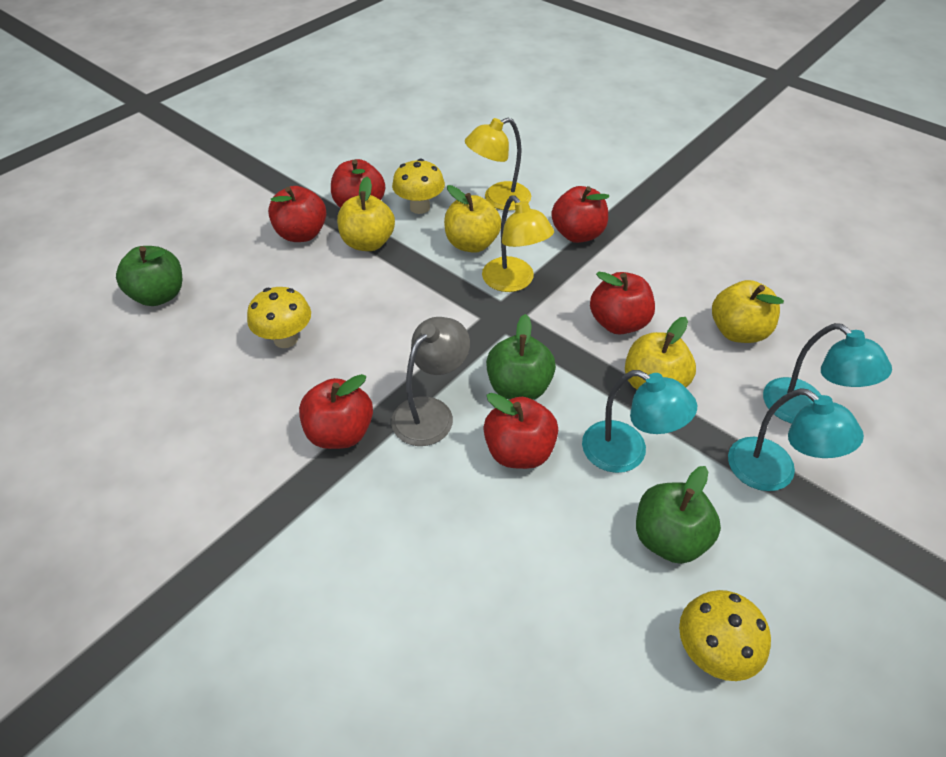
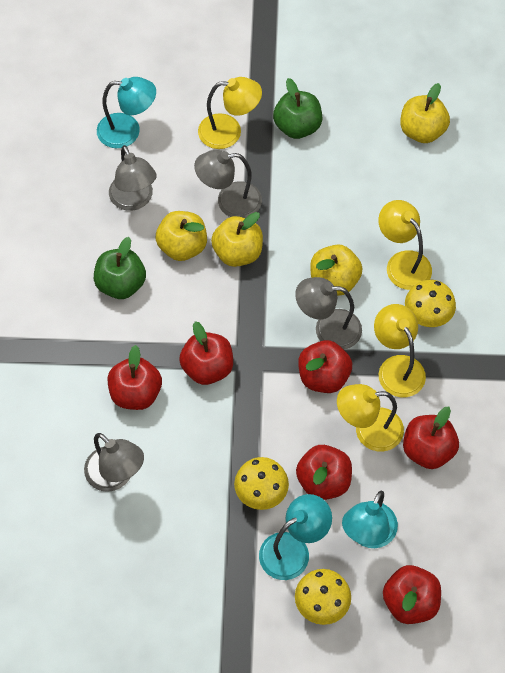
green apple: 3 -> 2
grey lamp: 1 -> 4
yellow lamp: 2 -> 4

